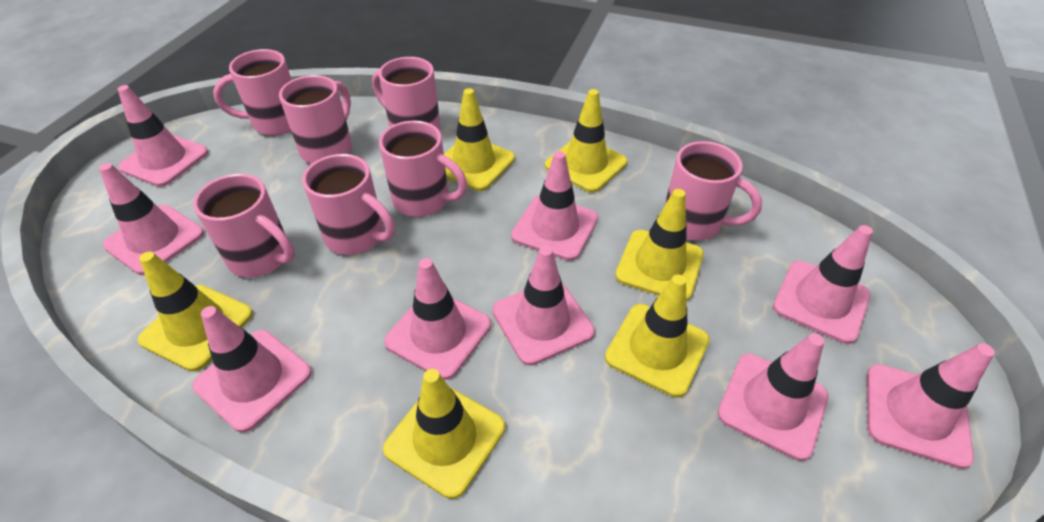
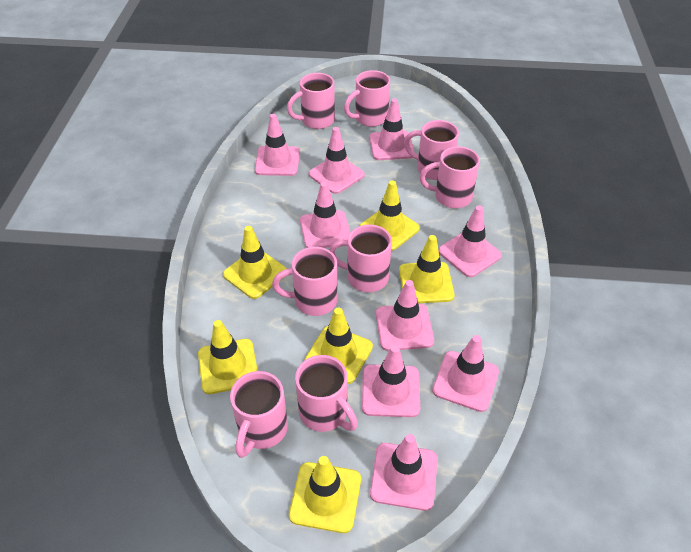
pink mug: 7 -> 8

